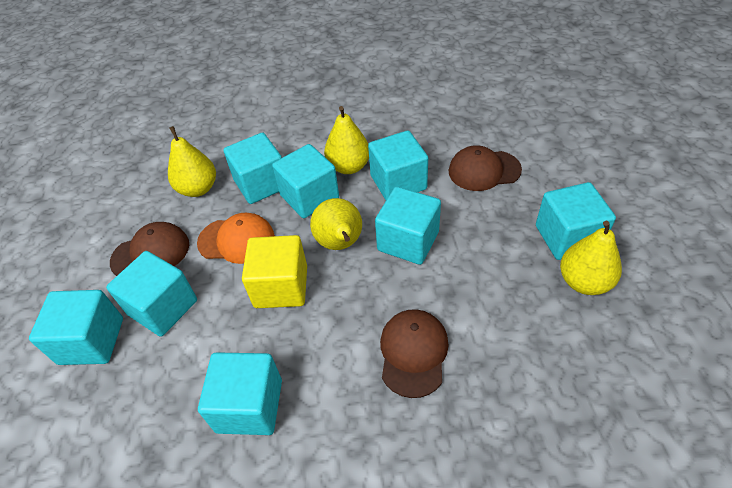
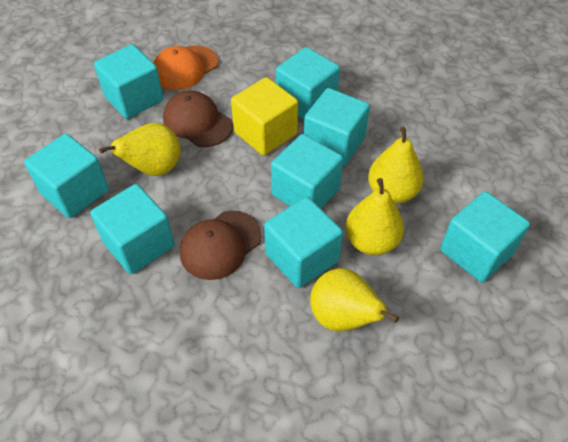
brown cap: 3 -> 2

